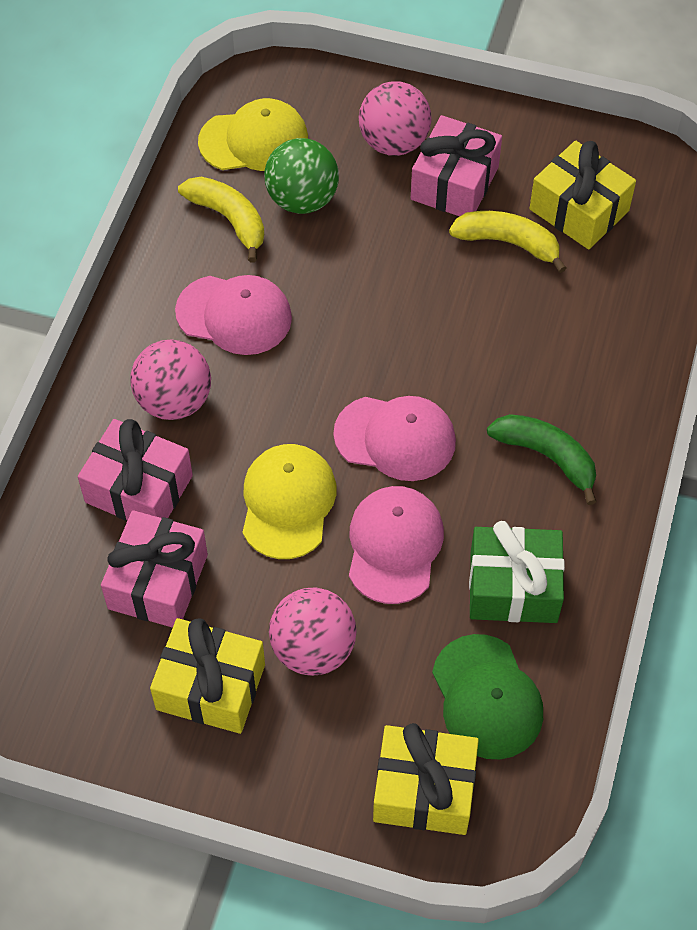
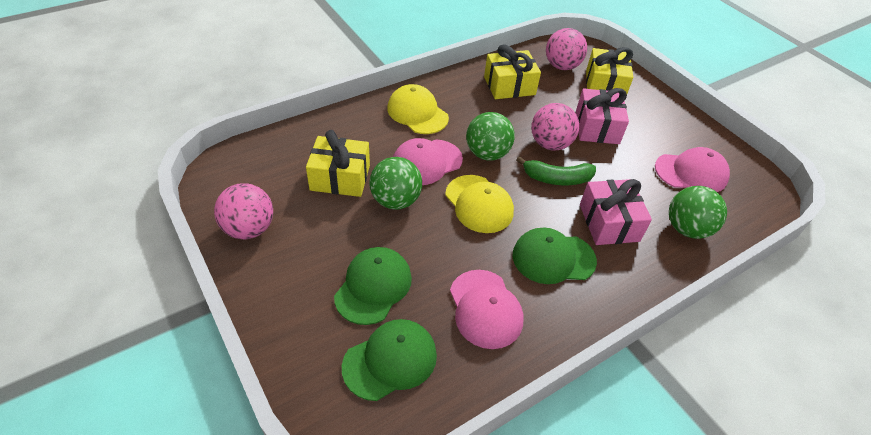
green ball: 1 -> 3
green cap: 1 -> 3
green gift: 1 -> 0
pink gift: 3 -> 2
yellow banana: 2 -> 0

